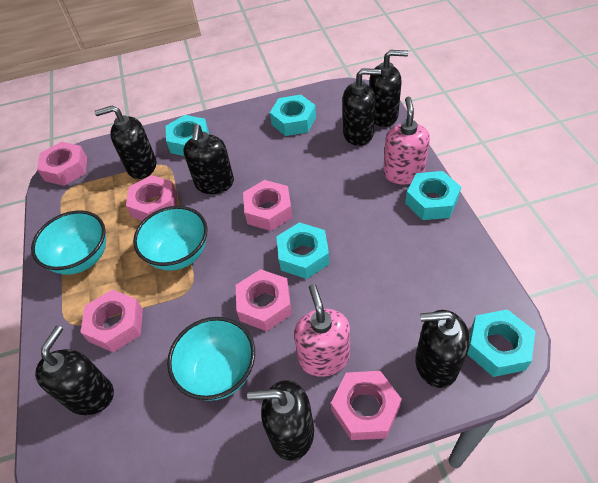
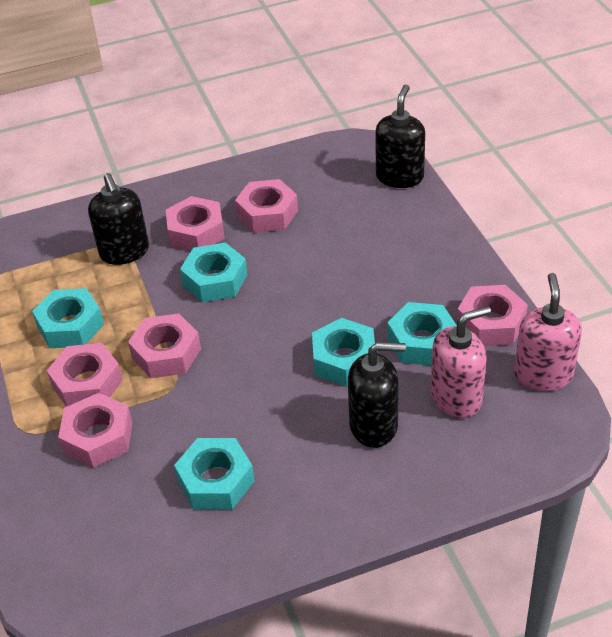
black soap dispenser: 7 -> 3
turquoise bowl: 3 -> 0

